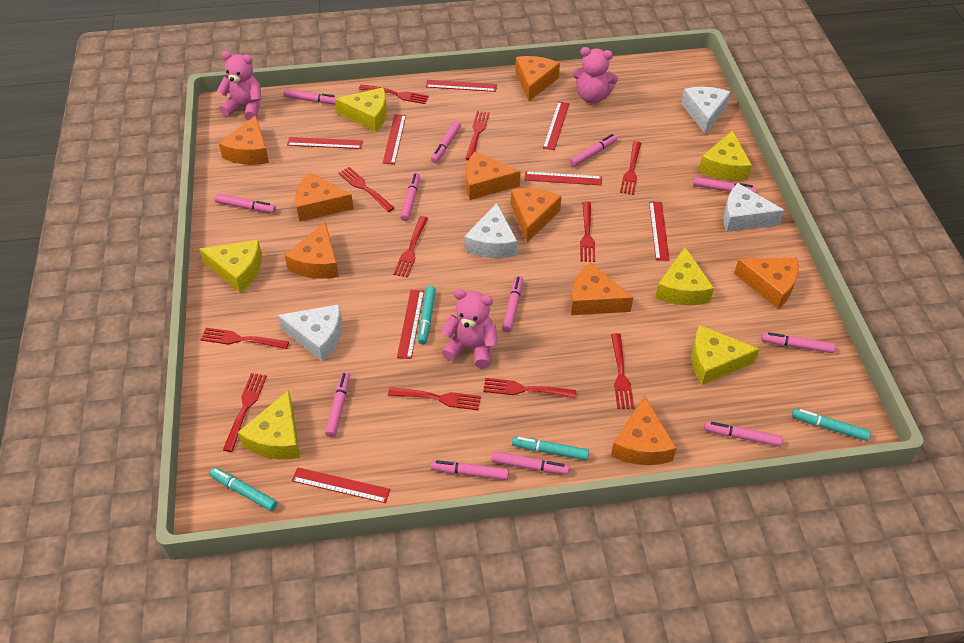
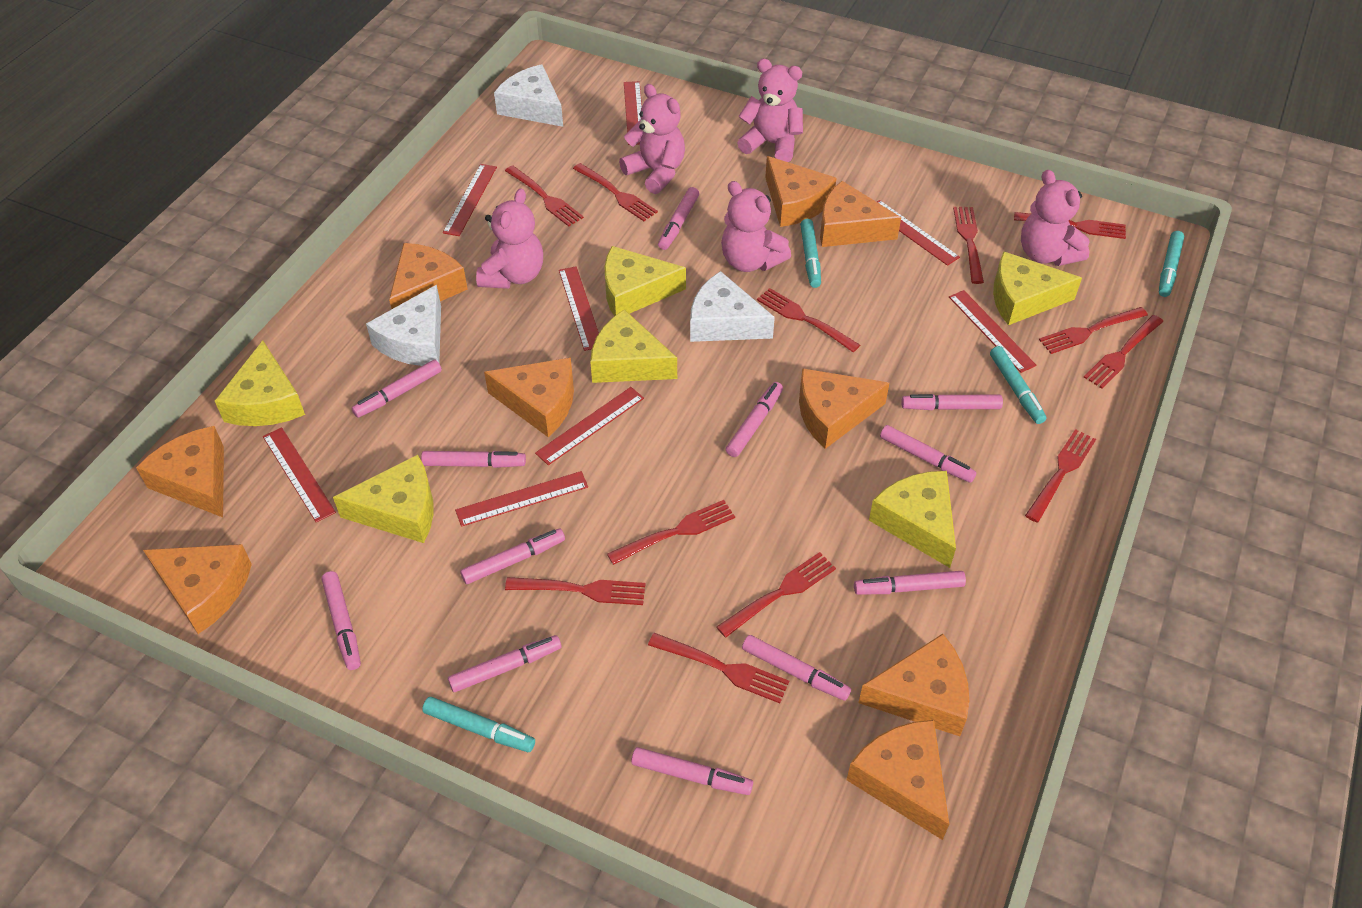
pink teddy bear: 3 -> 5
red fork: 11 -> 12
white cheese: 4 -> 3

